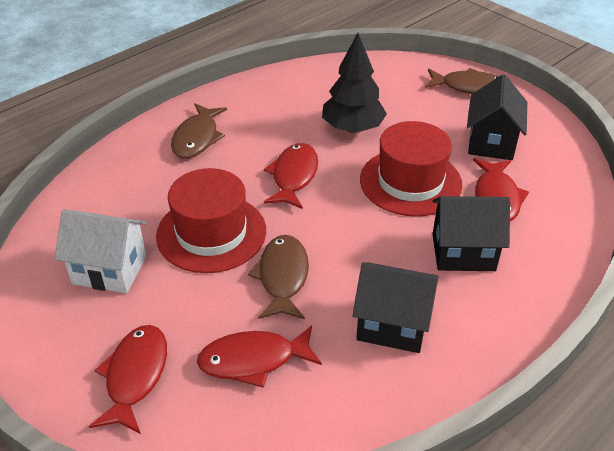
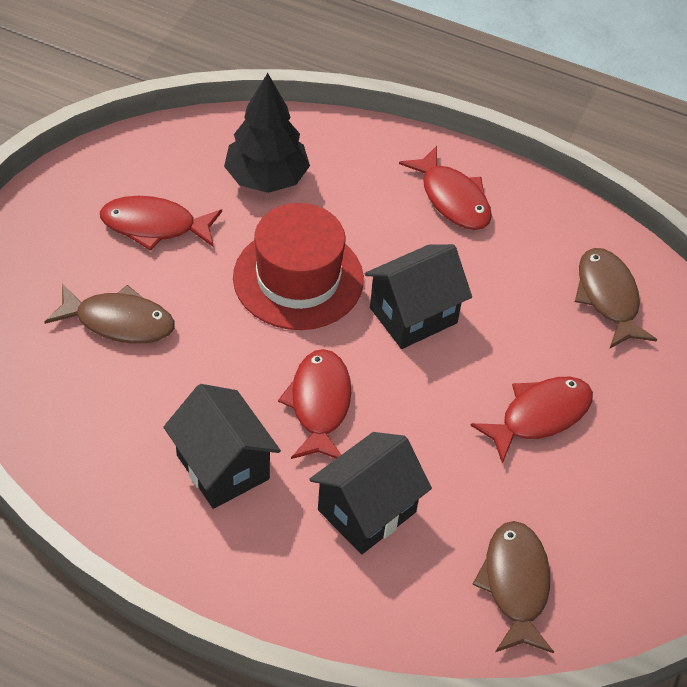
red hat: 2 -> 1
white house: 1 -> 0

